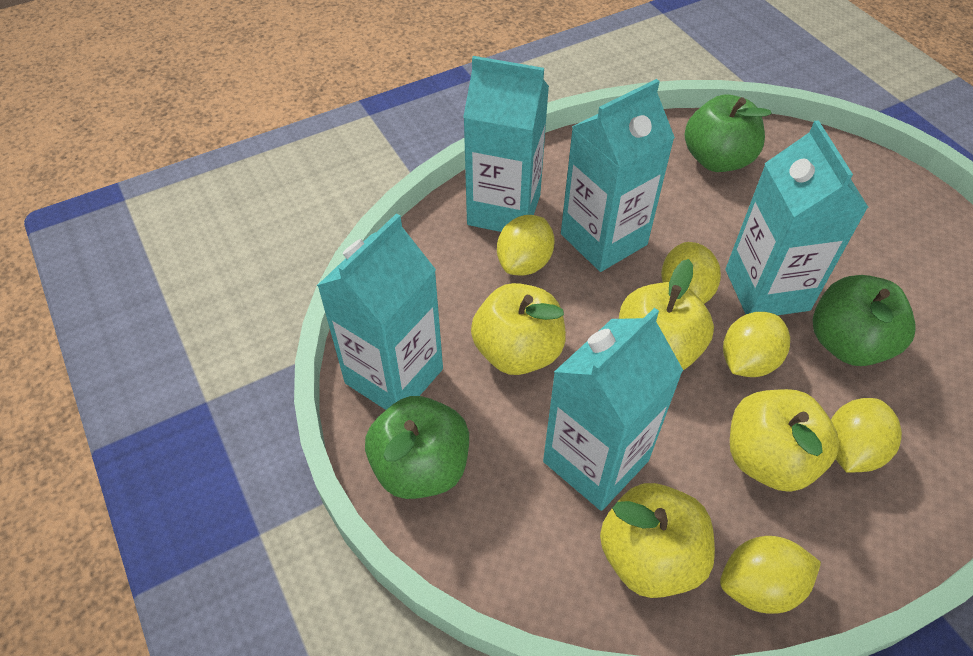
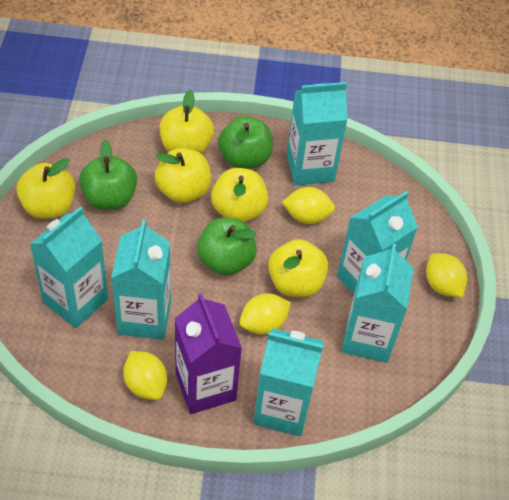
purple carton: 0 -> 1
turquoise carton: 5 -> 6
yellow apple: 4 -> 5
yellow lemon: 5 -> 4

